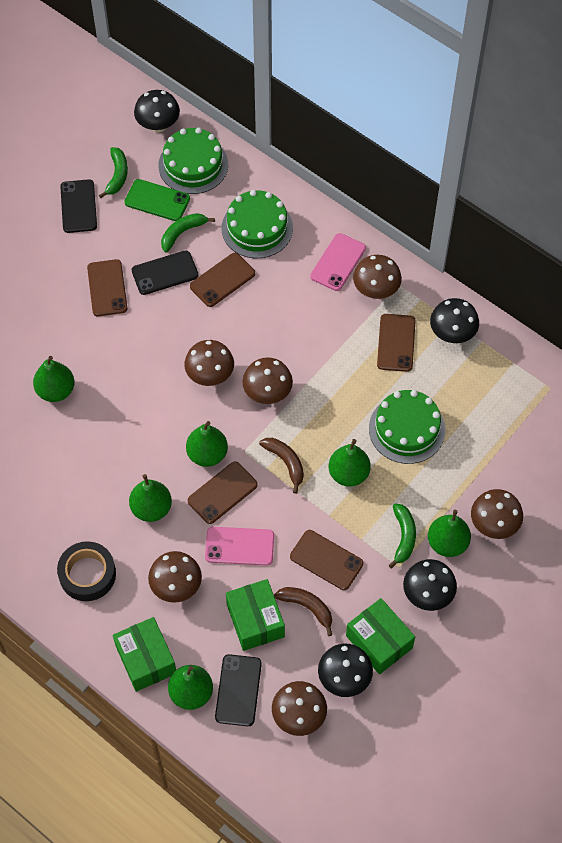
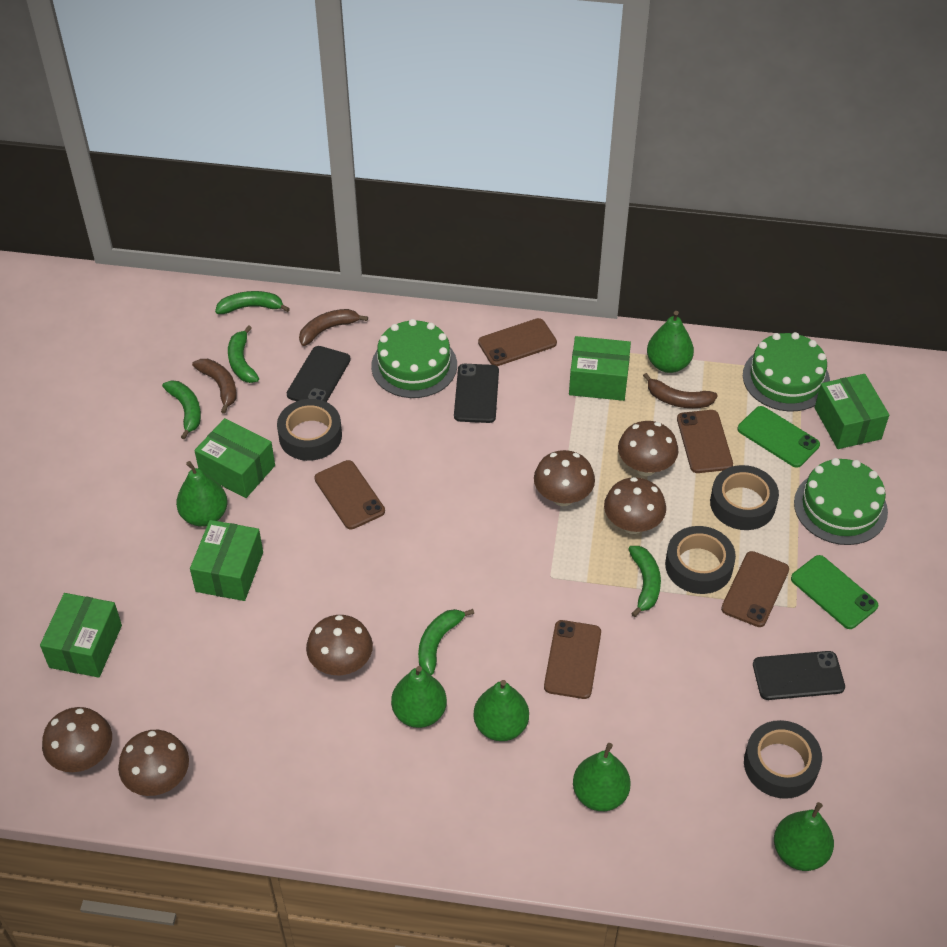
black mushroom: 4 -> 0
black tape: 1 -> 4
brown banana: 2 -> 3
green banana: 3 -> 5
green box: 3 -> 5
green phone: 1 -> 2
pink phone: 2 -> 0

